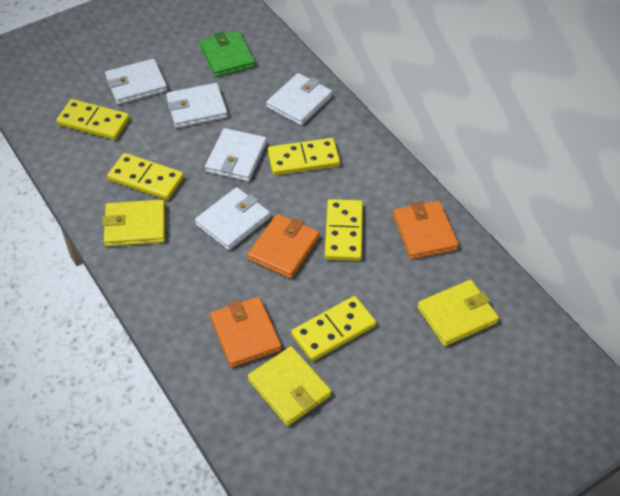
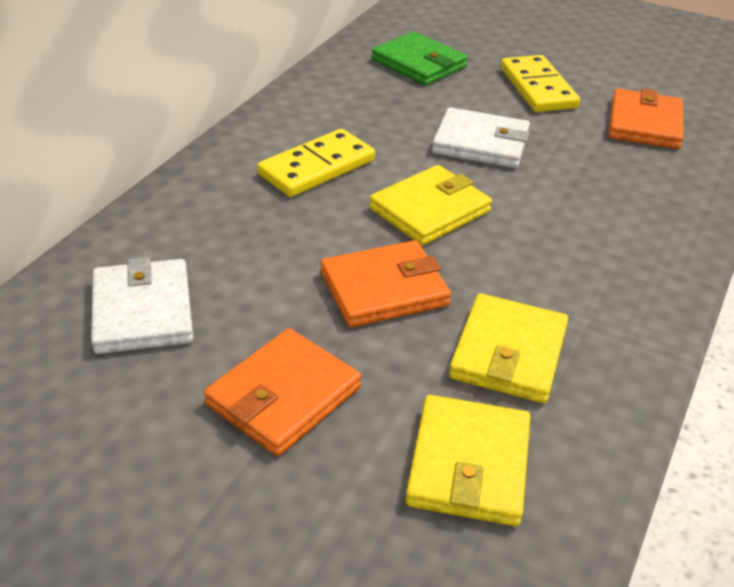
white wallet: 5 -> 2
yellow domino: 5 -> 2

